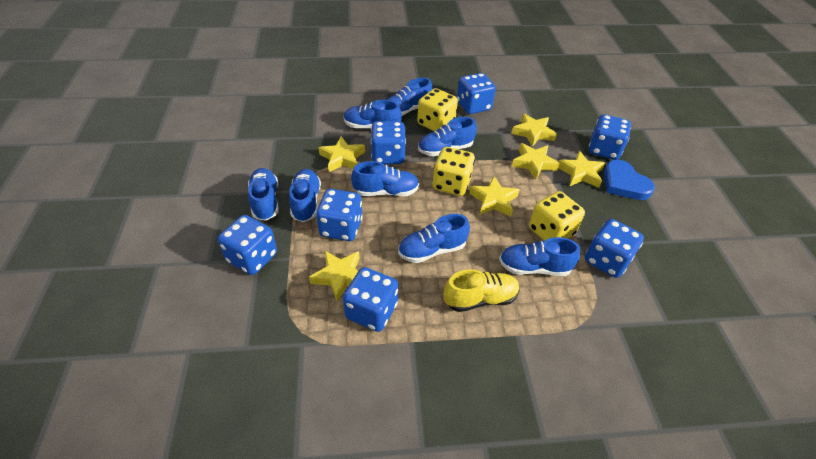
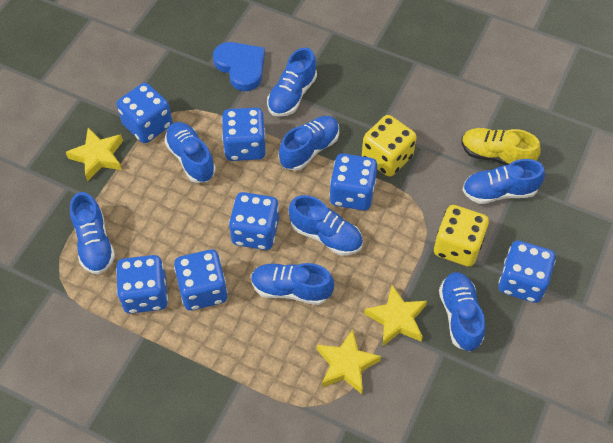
yellow dice: 3 -> 2
yellow star: 6 -> 3

